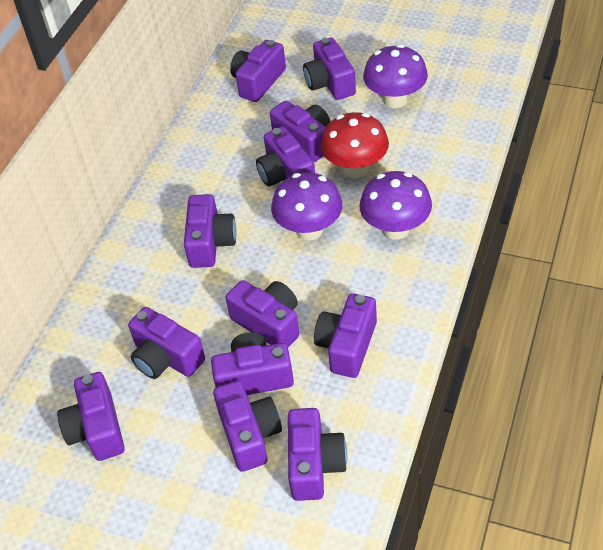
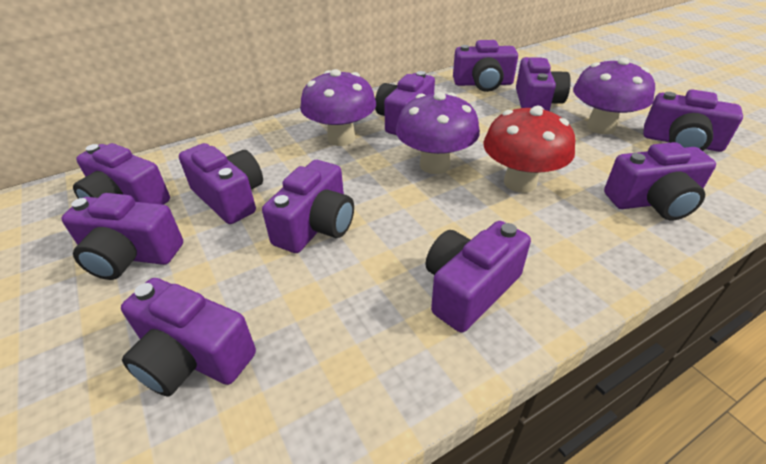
purple camera: 12 -> 11

